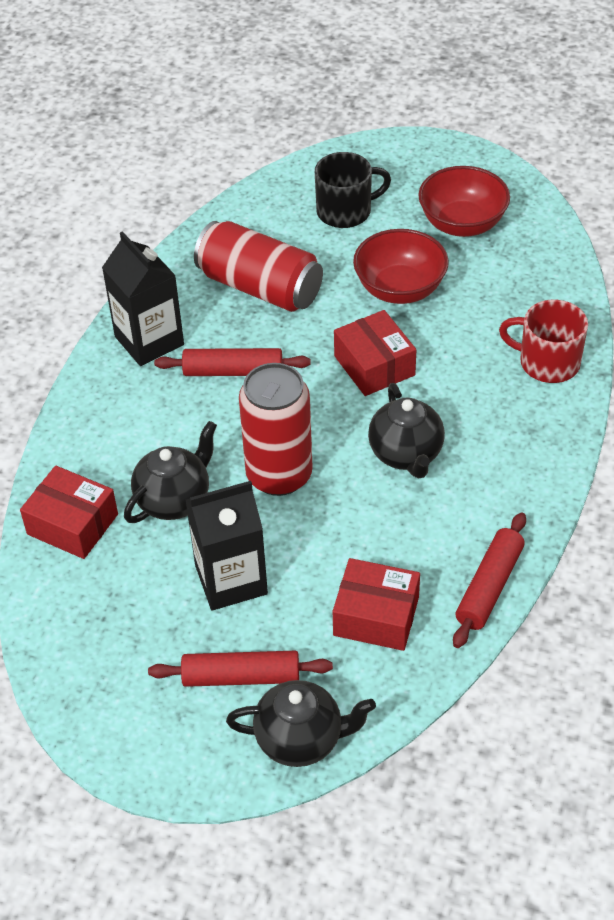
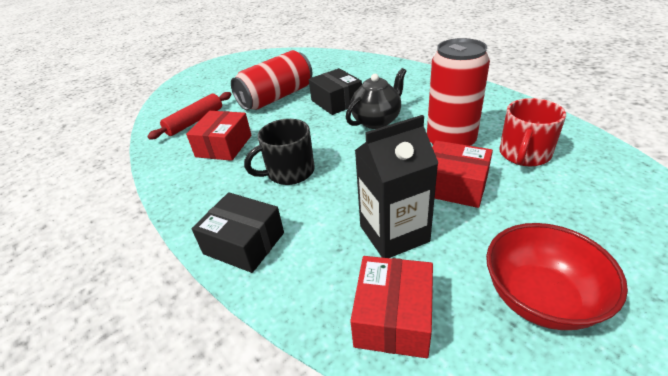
black box: 0 -> 2
black carton: 2 -> 1
black teapot: 3 -> 1
red bowl: 2 -> 1
red rolling pin: 3 -> 1

